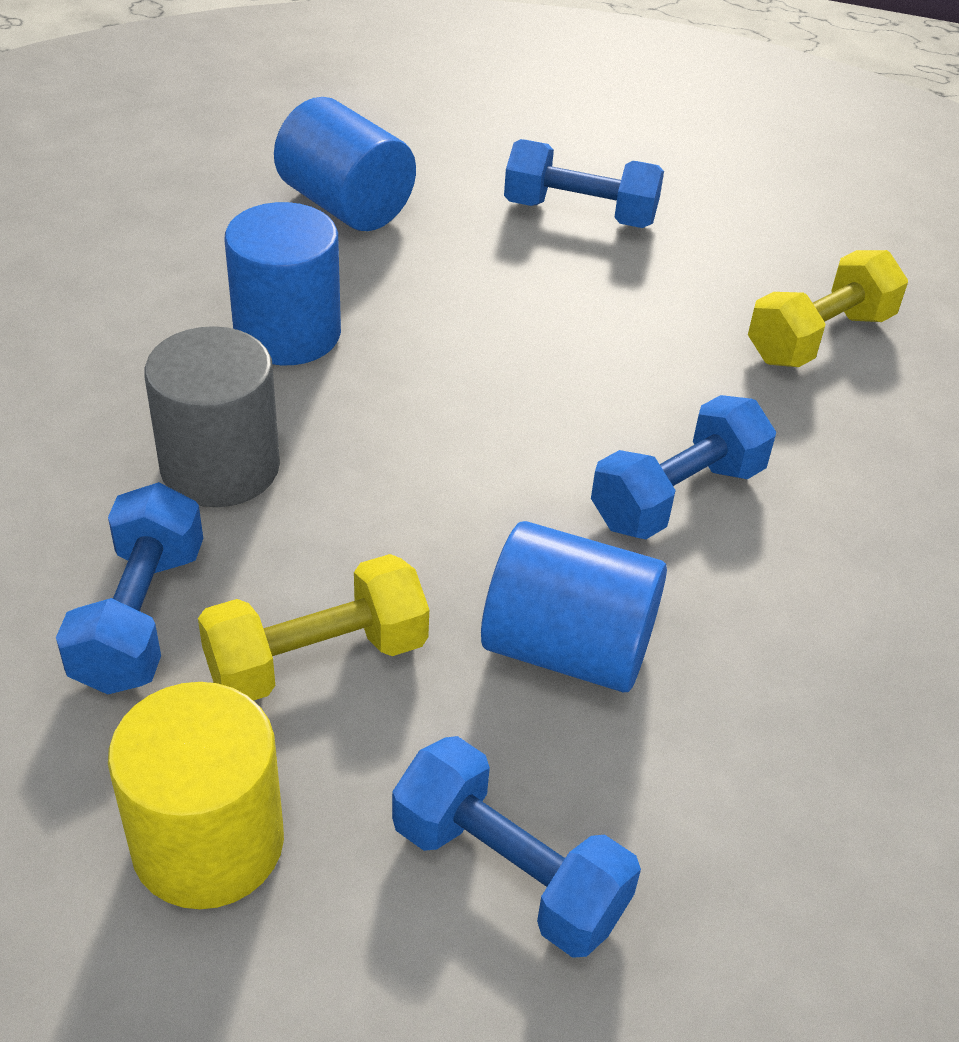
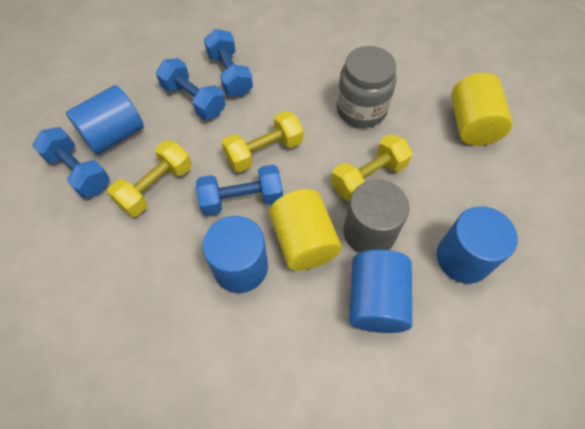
blue cylinder: 3 -> 4
grey jar: 0 -> 1
yellow cylinder: 1 -> 2
yellow dumbbell: 2 -> 3

